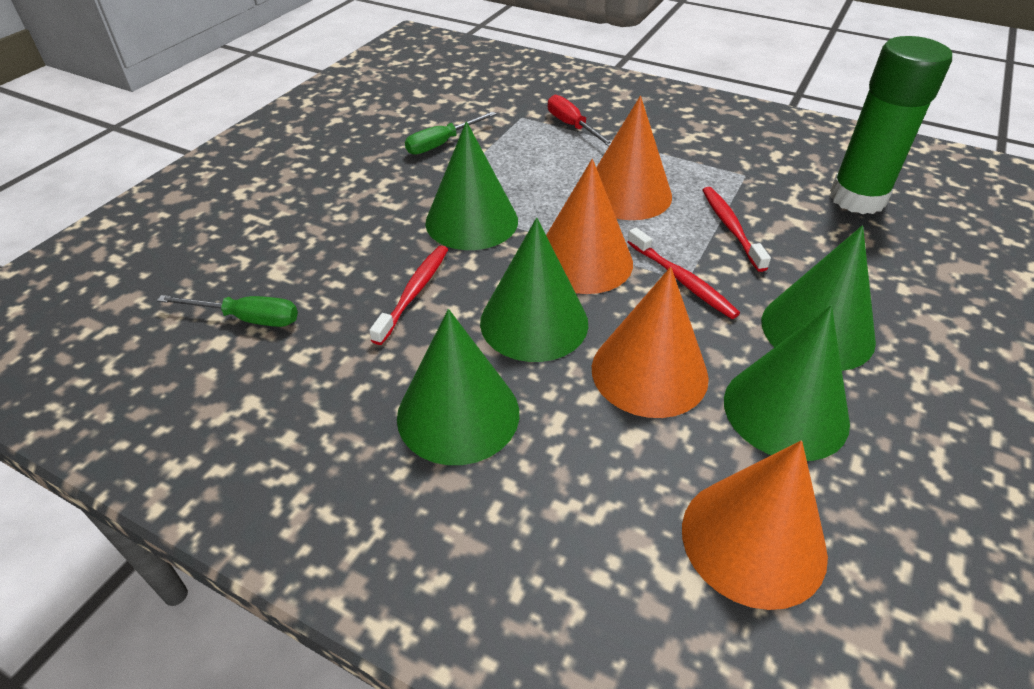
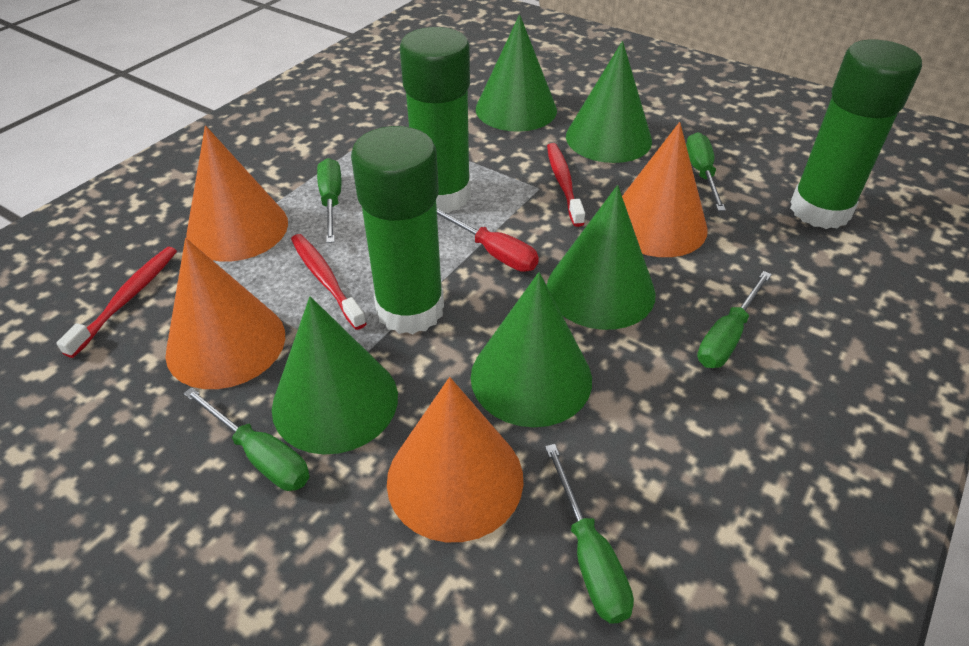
green glue stick: 1 -> 3
green screwdriver: 2 -> 5

